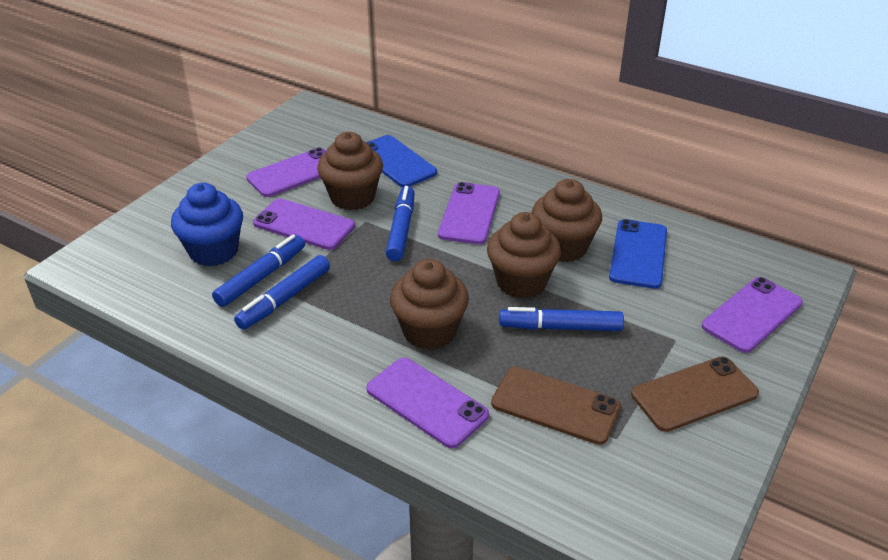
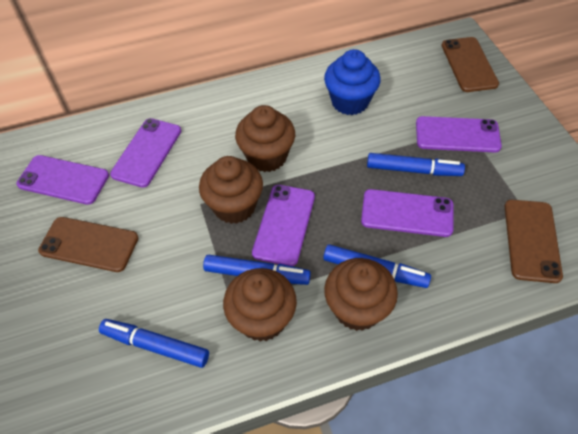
blue phone: 2 -> 0
brown phone: 2 -> 3

